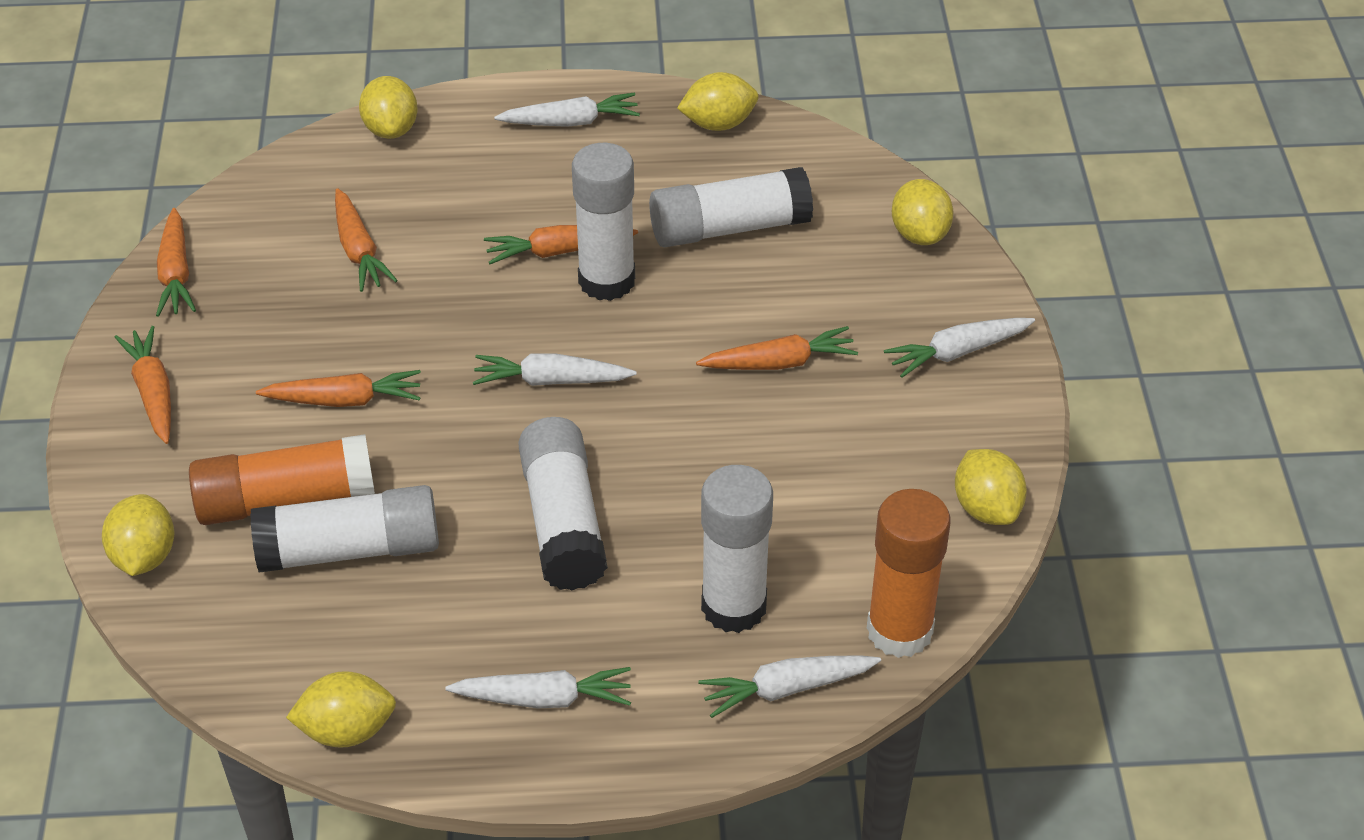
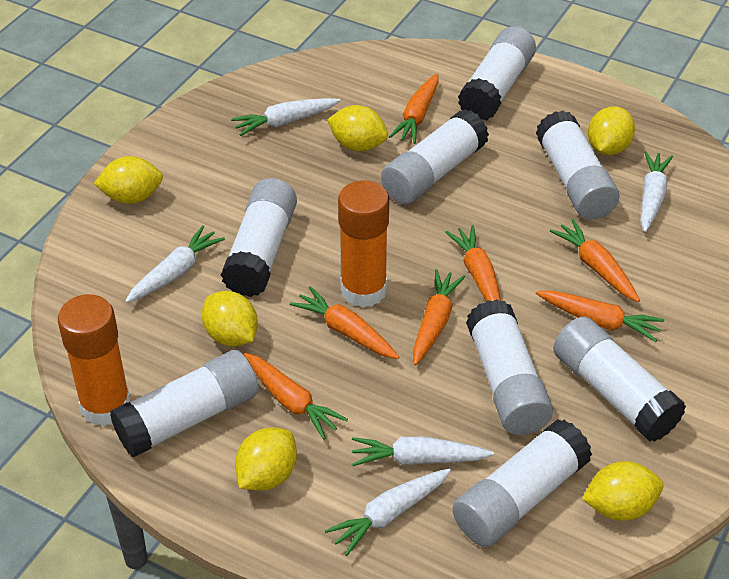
orange carrot: 6 -> 7
white glue stick: 5 -> 8

